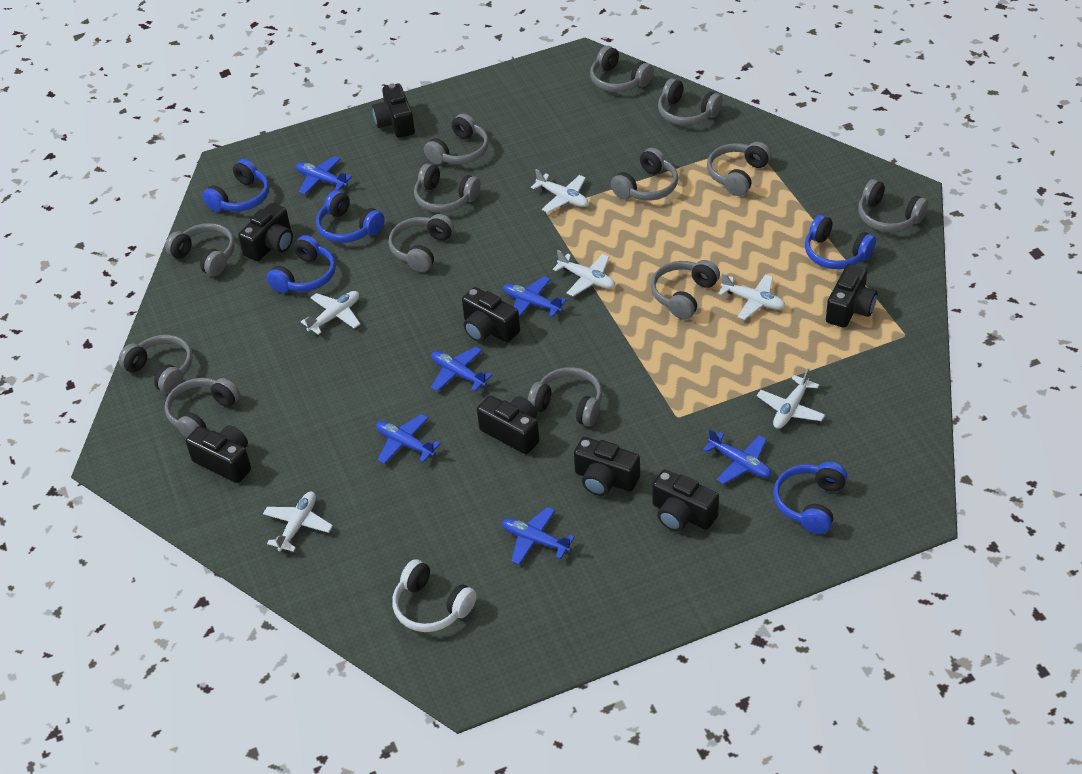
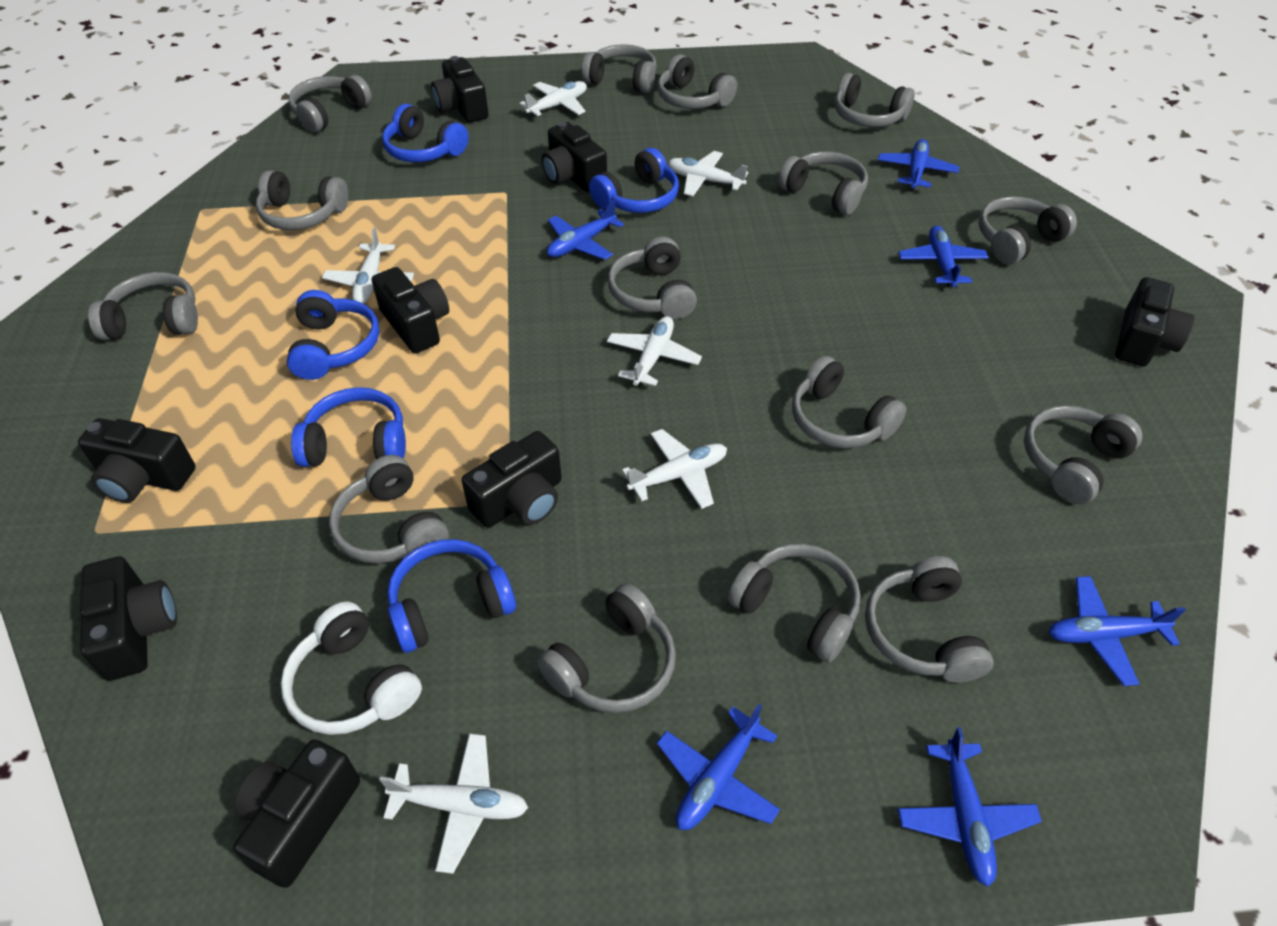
grey headphones: 13 -> 15

